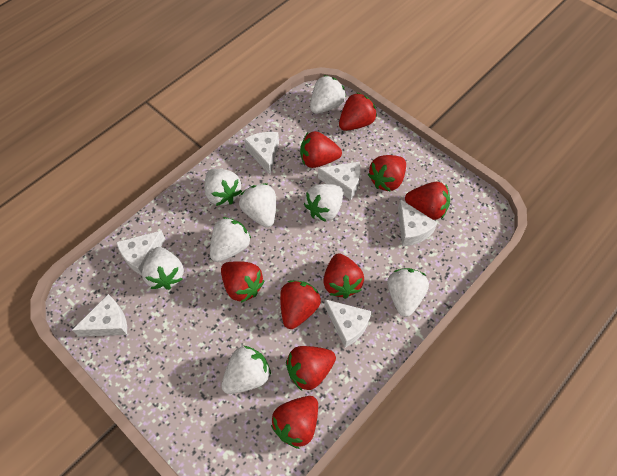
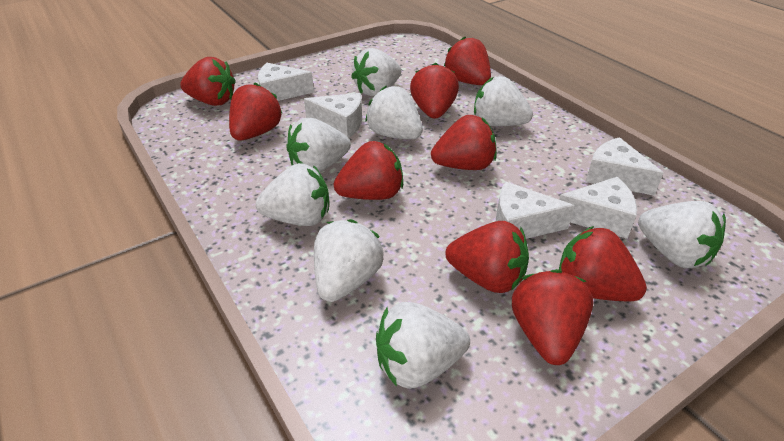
white cheese: 6 -> 5

